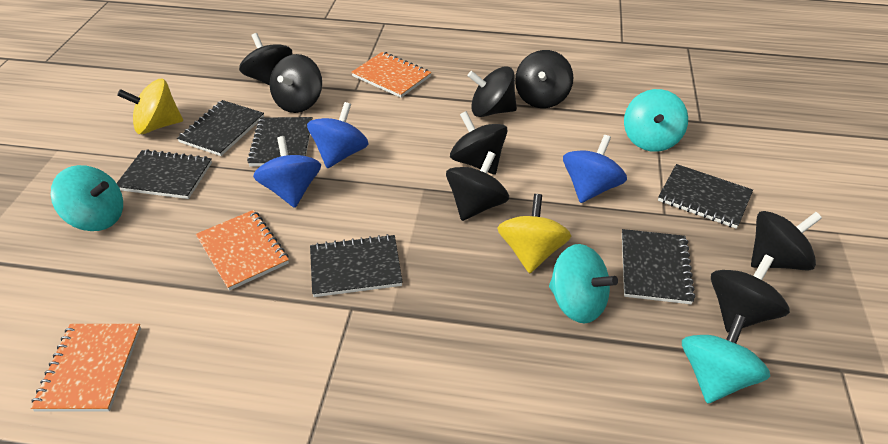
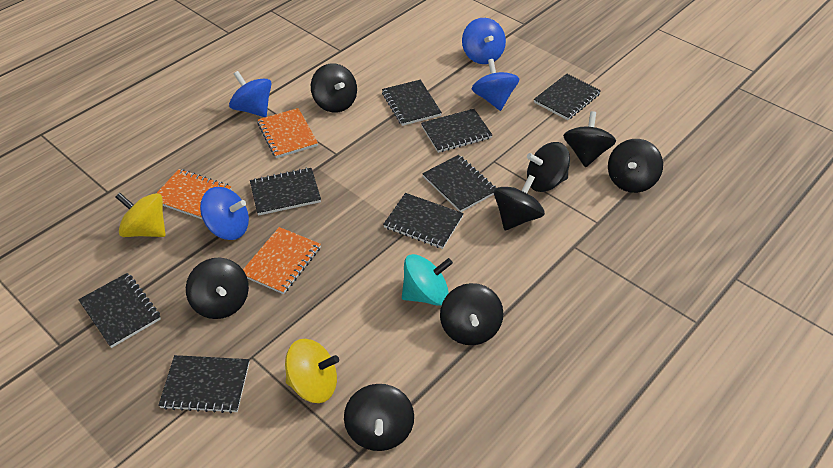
black notebook: 6 -> 8
blue spinning top: 3 -> 4
turquoise spinning top: 4 -> 1

